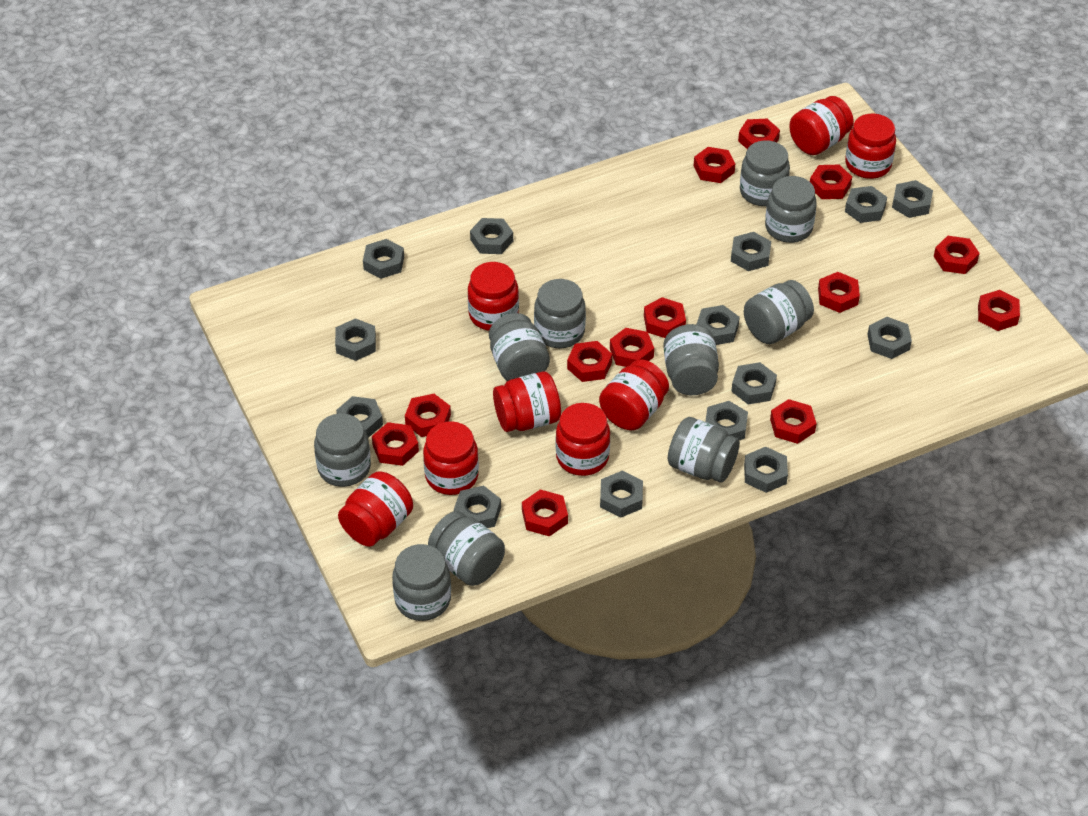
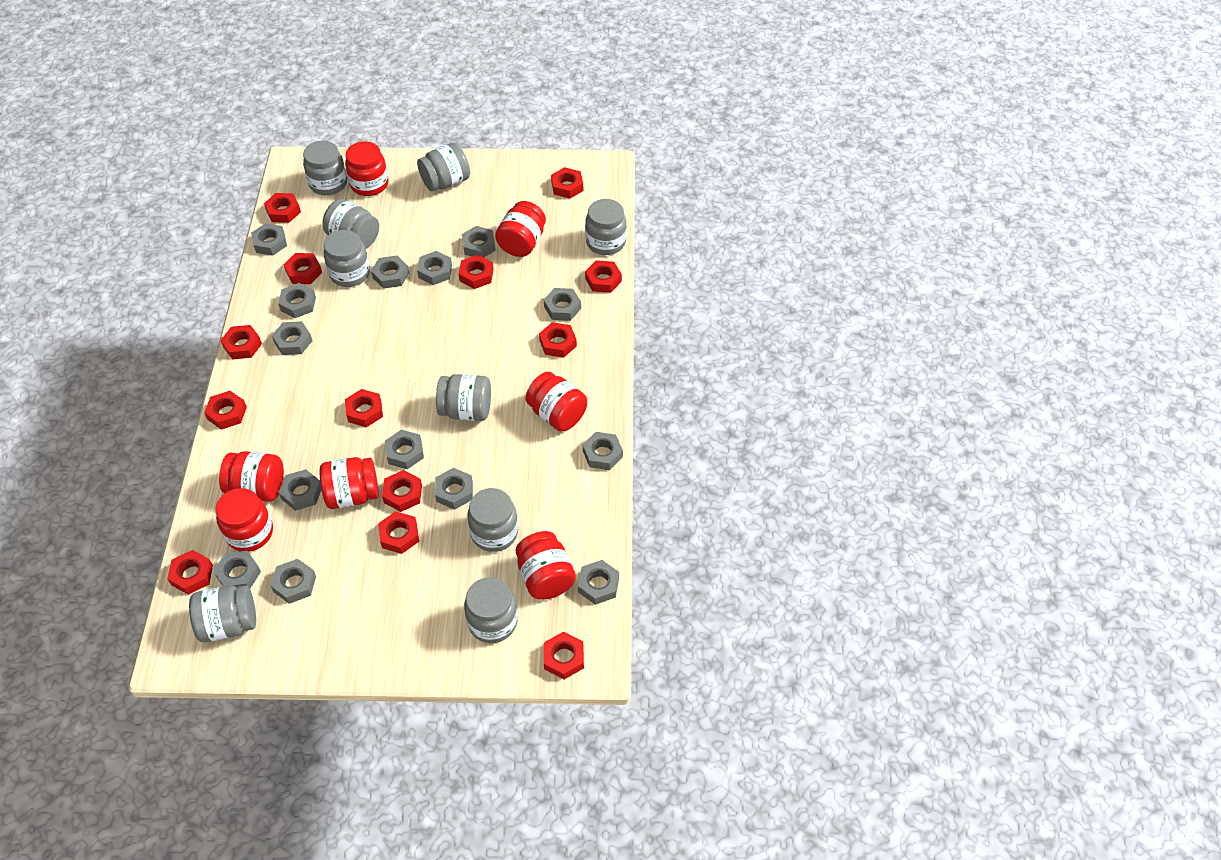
grey jar: 10 -> 9
red jar: 8 -> 7

